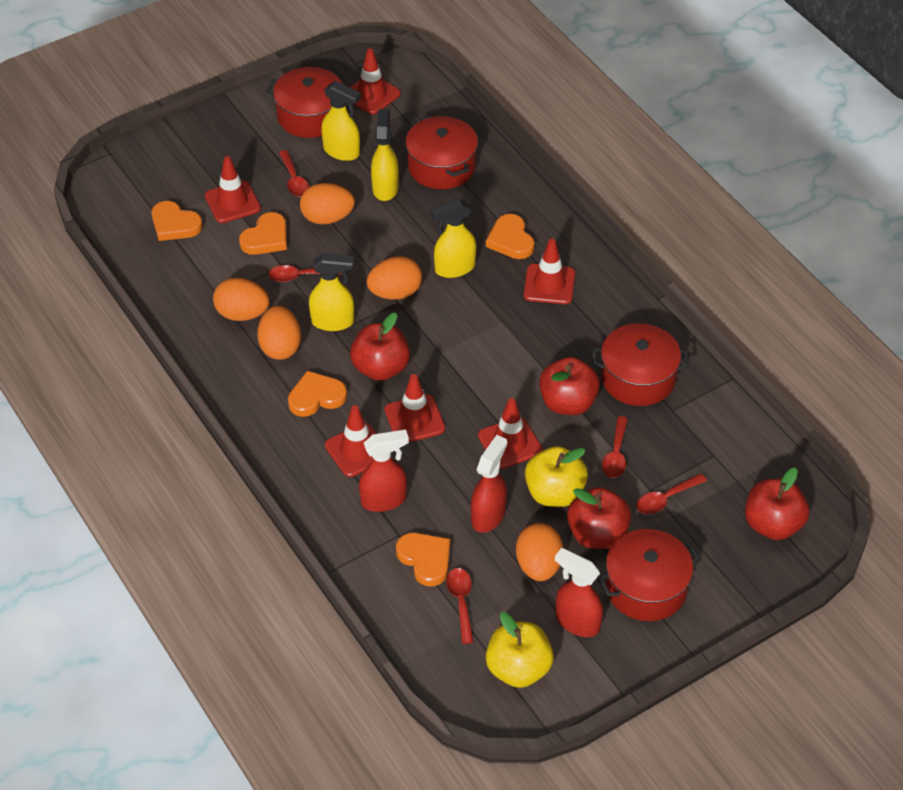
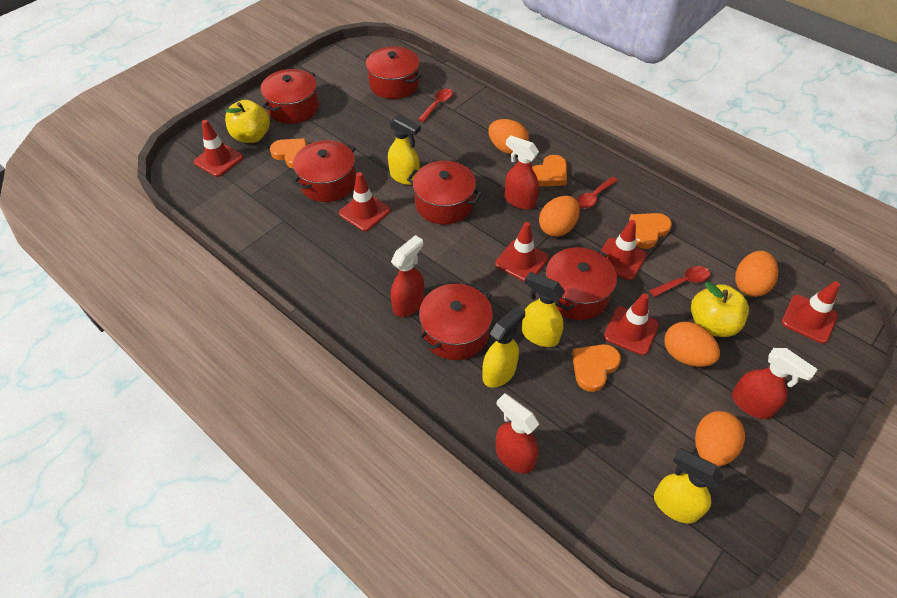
orange heart: 5 -> 4
red apple: 4 -> 0
red pot: 4 -> 6
red spoon: 5 -> 3
red spray bottle: 3 -> 4

